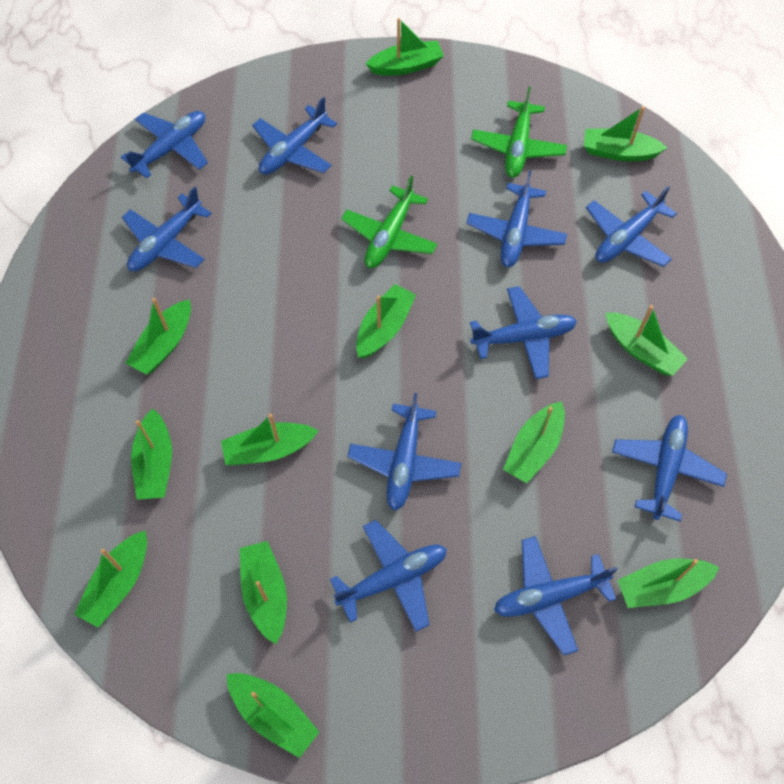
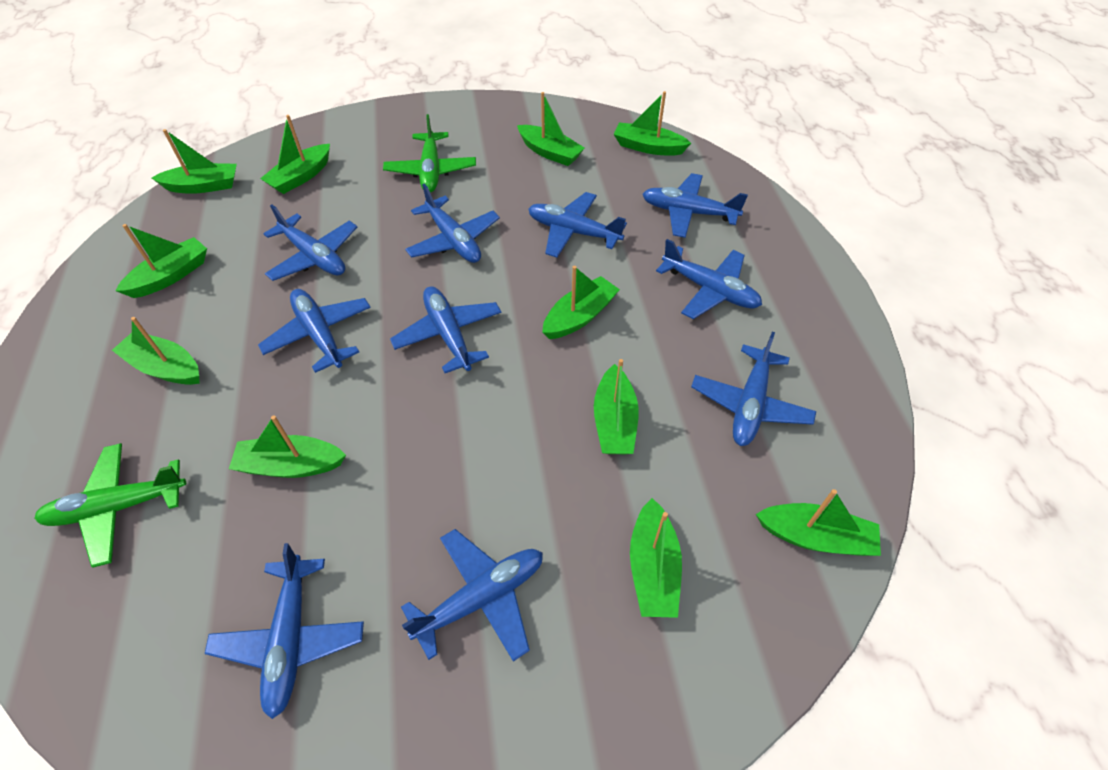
green boat: 12 -> 11

